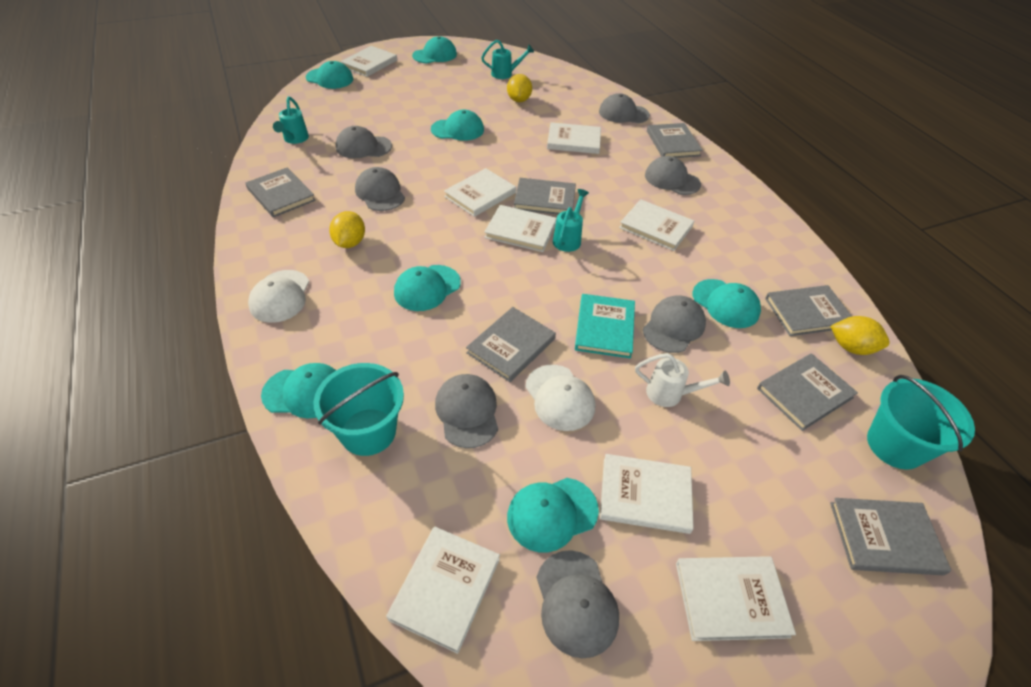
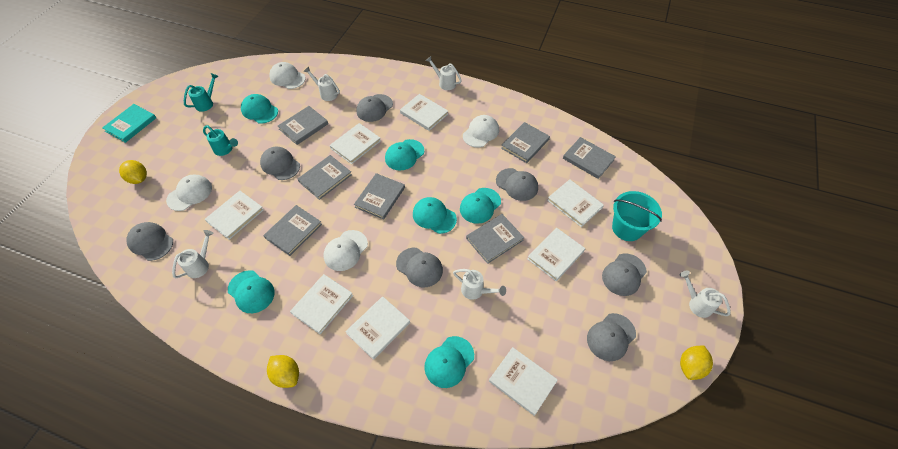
turquoise bucket: 2 -> 1
turquoise cap: 7 -> 6
turquoise watering can: 3 -> 2
white cap: 2 -> 4
white watering can: 1 -> 5

